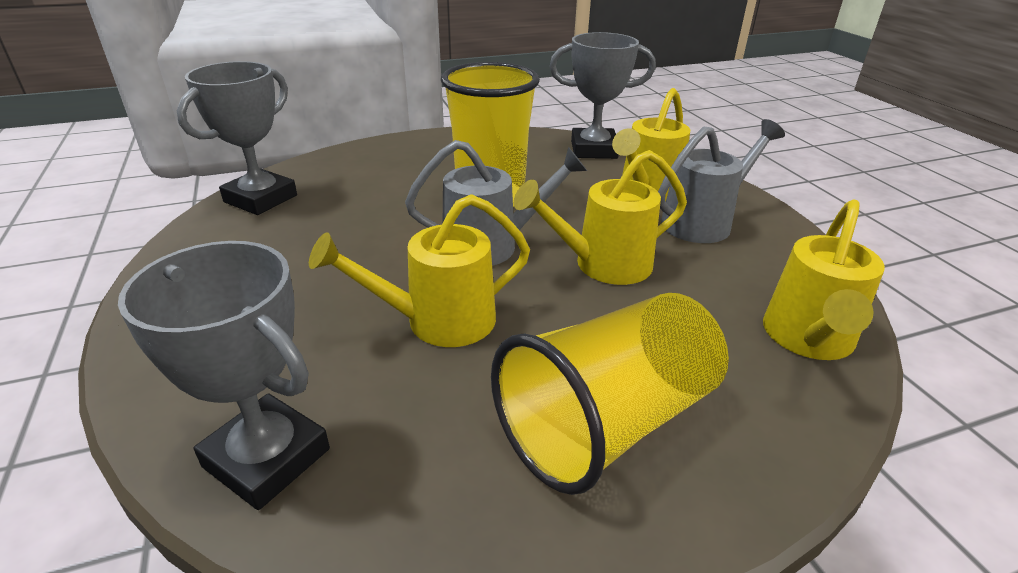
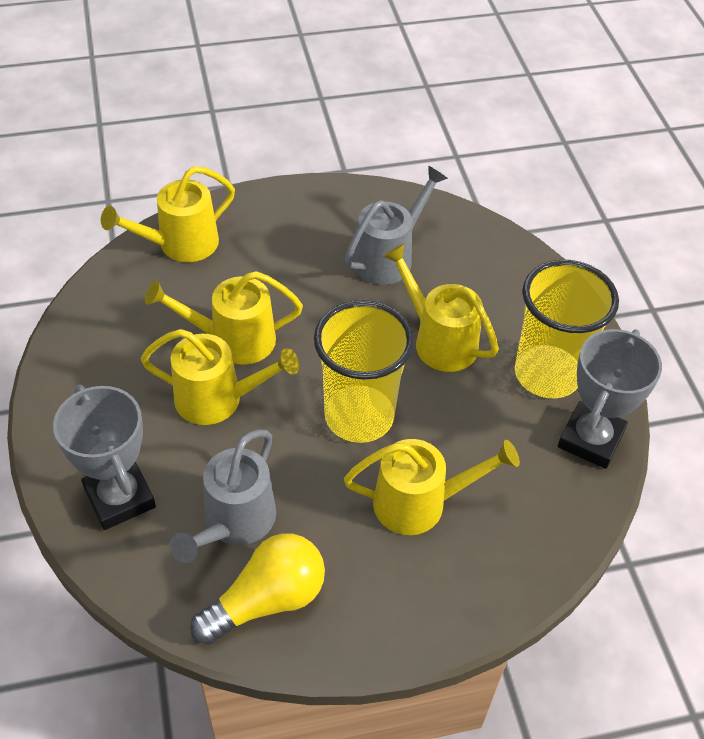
grey trophy: 3 -> 2
yellow light bulb: 0 -> 1
yellow watering can: 4 -> 5

